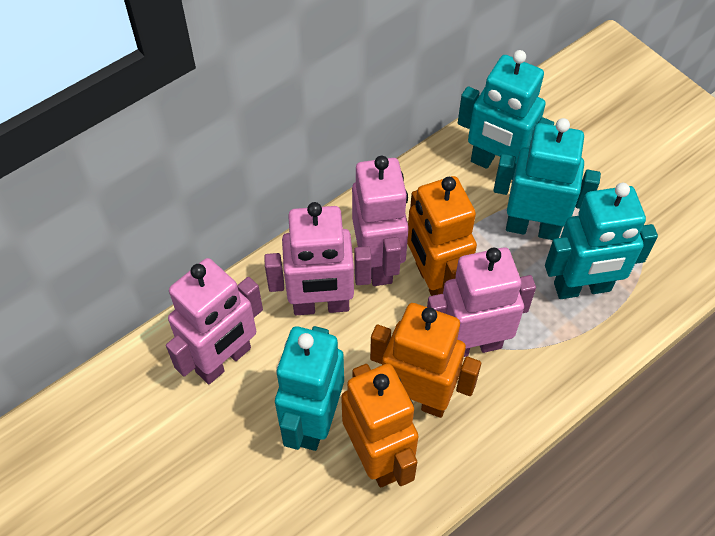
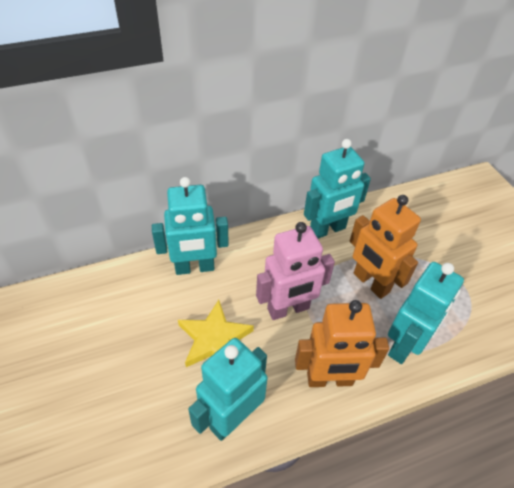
orange robot: 3 -> 2
pink robot: 4 -> 1
yellow star: 0 -> 1

